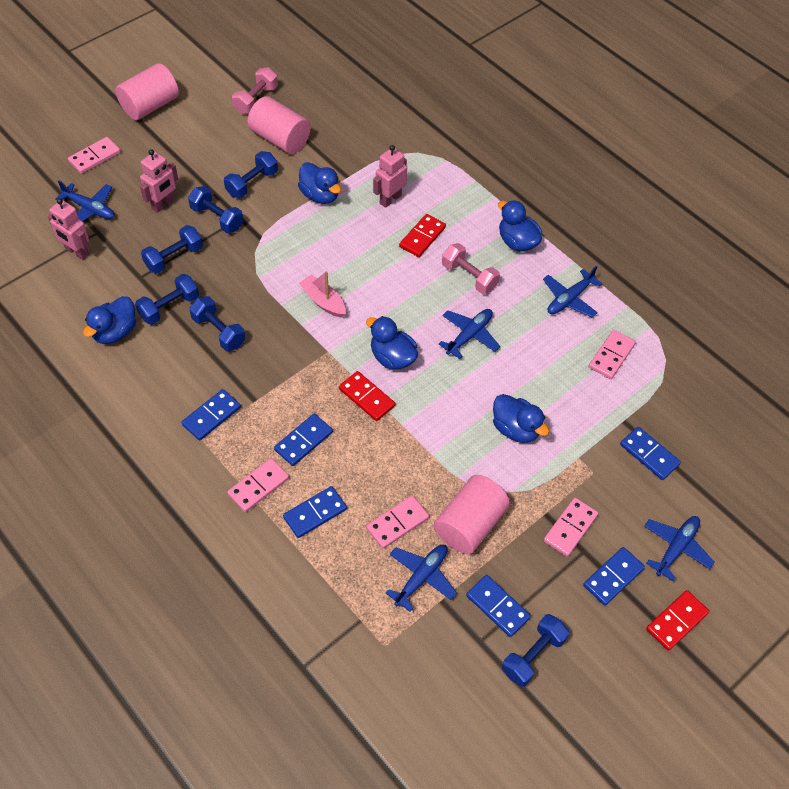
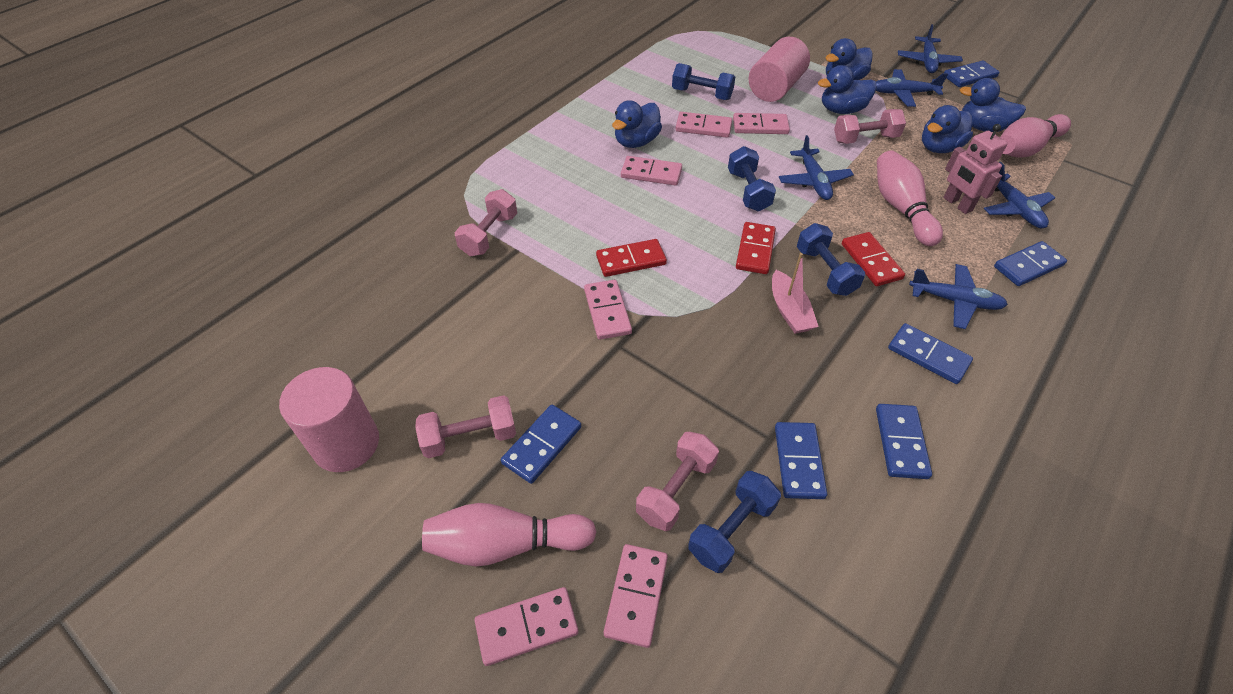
blue dumbbell: 6 -> 4
pink bowling pin: 0 -> 3
pink cylinder: 3 -> 2
pink domino: 5 -> 6
pink dumbbell: 2 -> 4
pink robot: 3 -> 1

